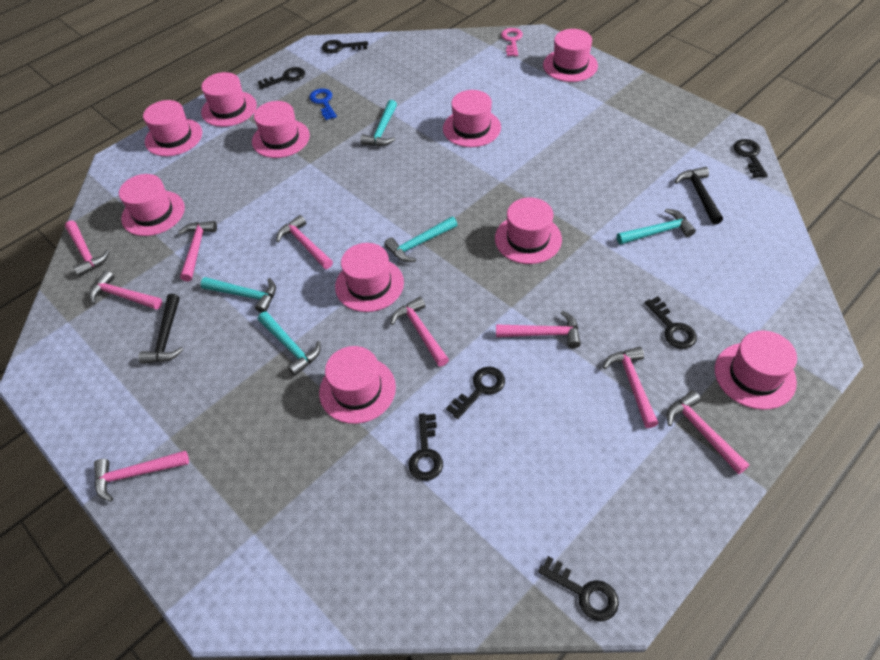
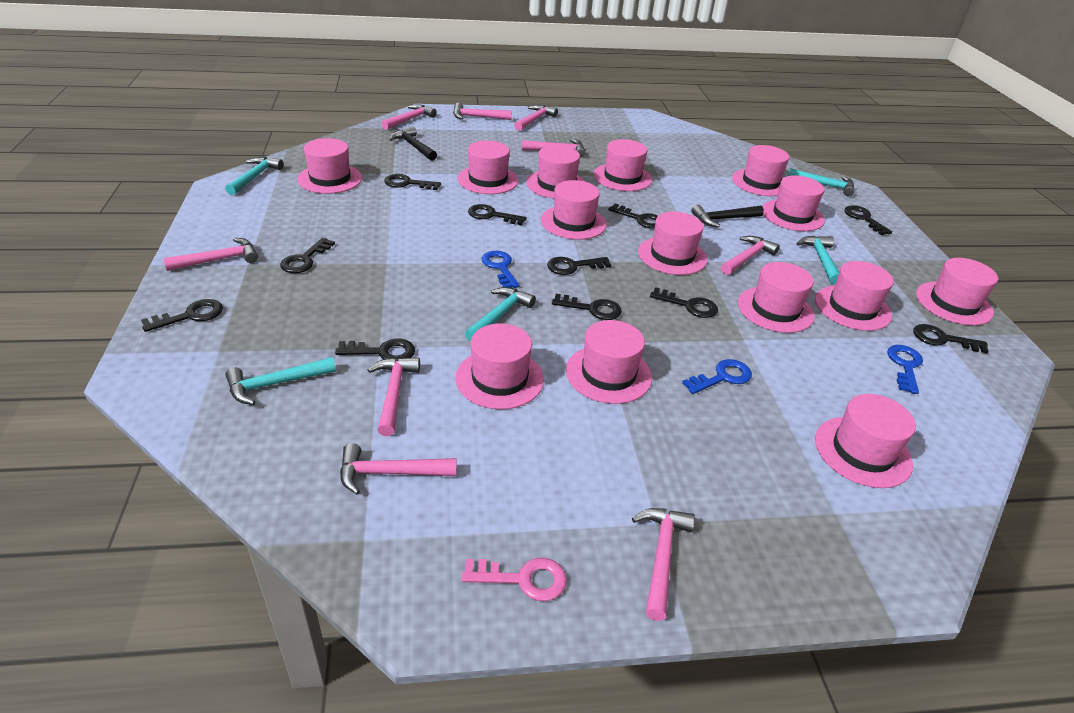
black key: 7 -> 11
blue key: 1 -> 3
pink hat: 10 -> 14

